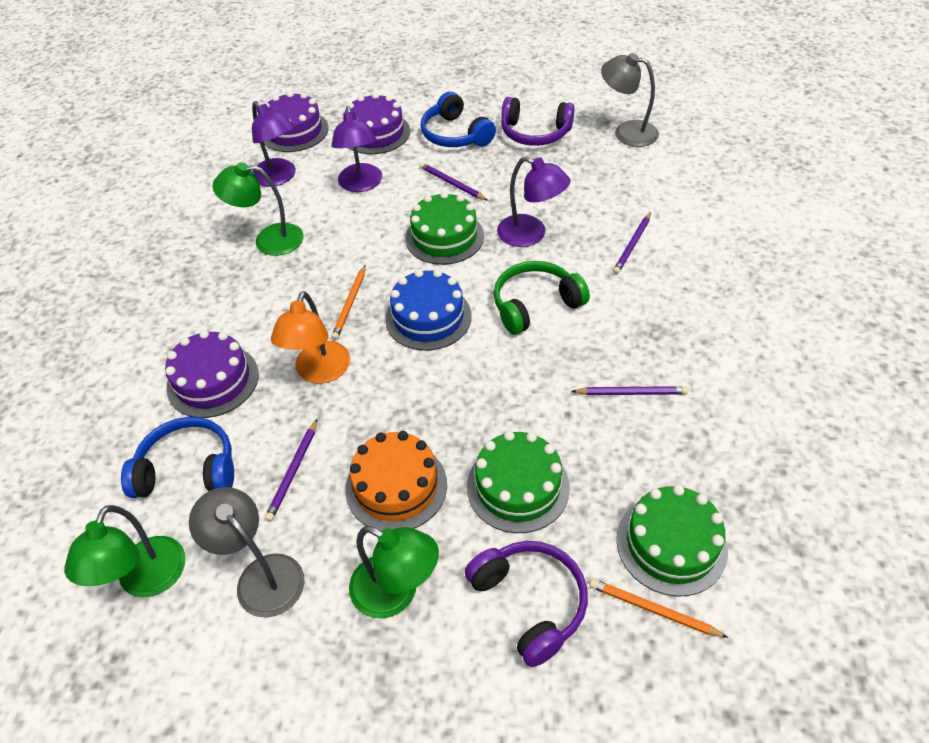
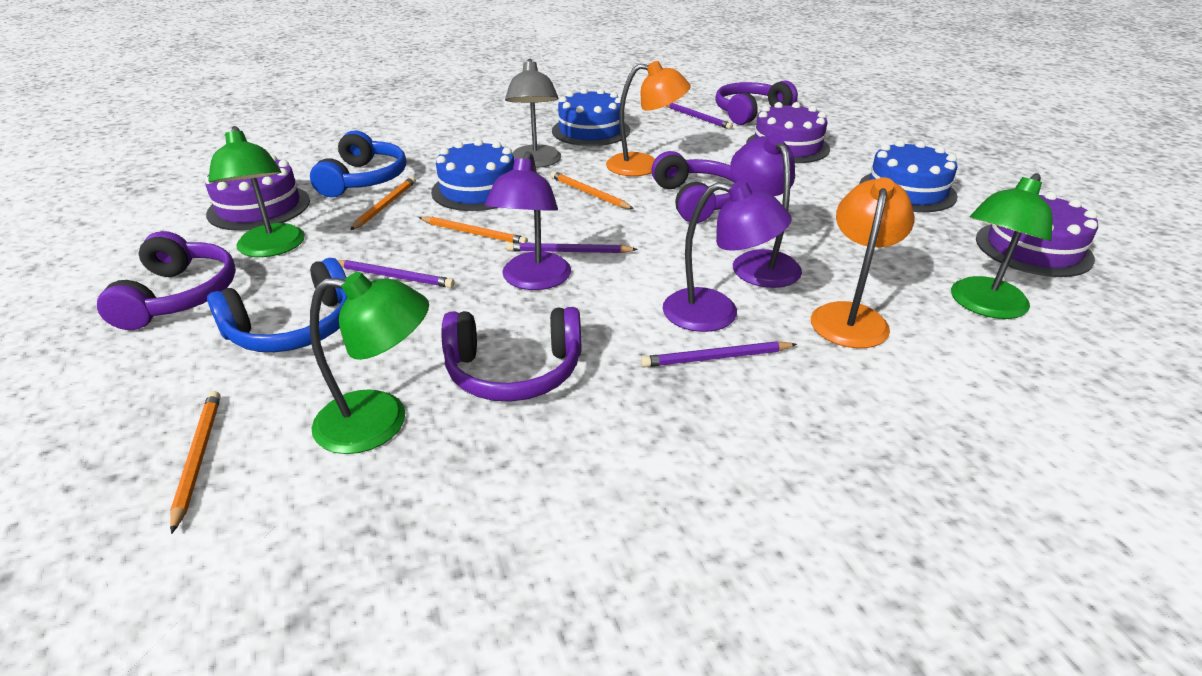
blue cake: 1 -> 3
green cake: 3 -> 0
green headphones: 1 -> 0
grey lamp: 2 -> 1
orange cake: 1 -> 0
orange lamp: 1 -> 2
orange pencil: 2 -> 4
purple headphones: 2 -> 4

